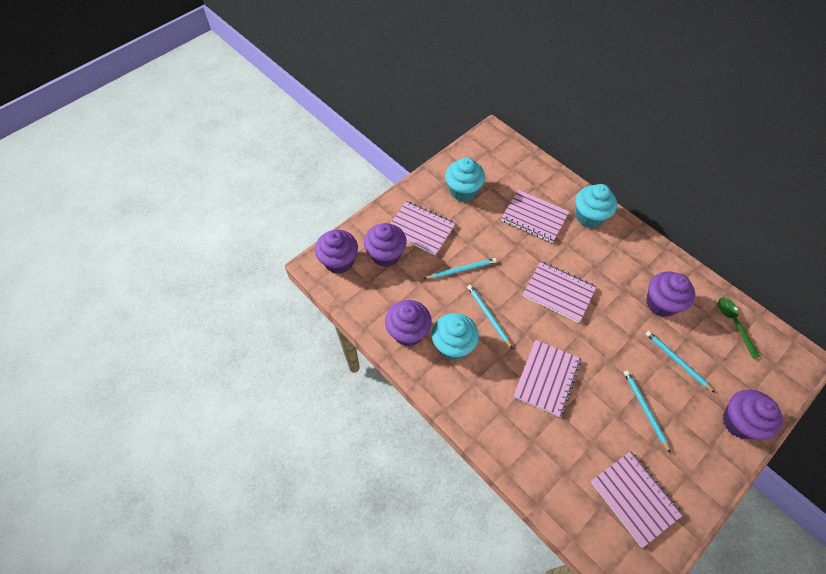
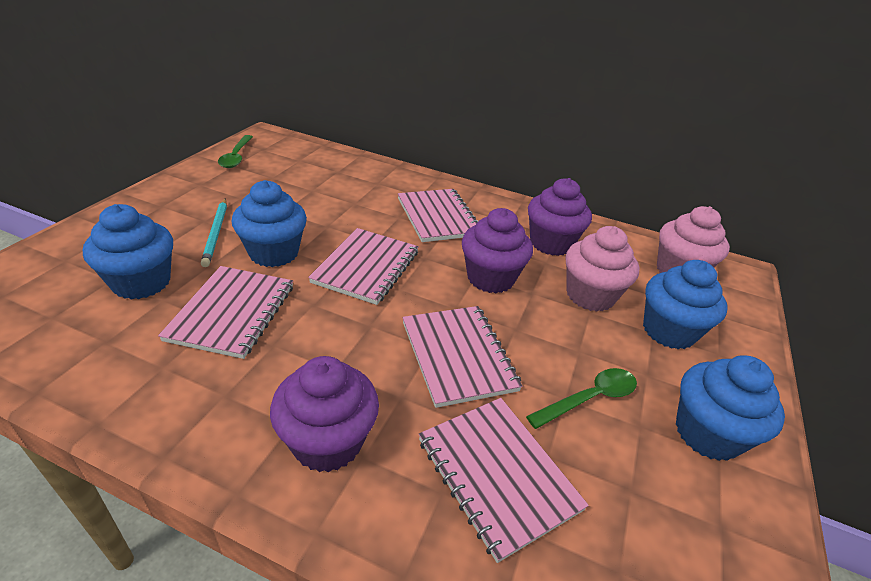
blue cupcake: 0 -> 4
green spoon: 1 -> 2
pink cupcake: 0 -> 2
purple cupcake: 5 -> 3
turquoise cupcake: 3 -> 0
turquoise pencil: 4 -> 1

